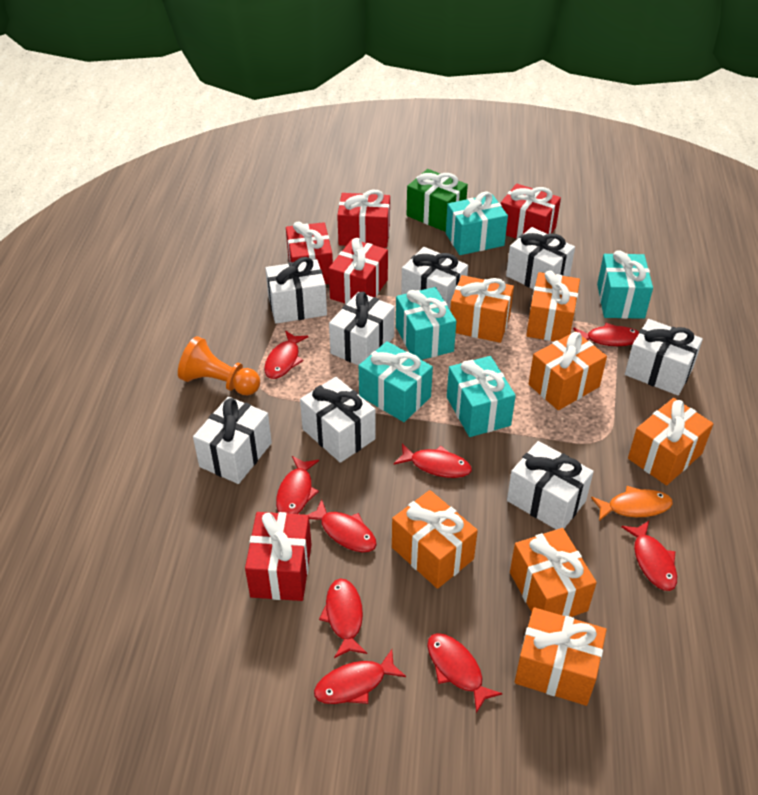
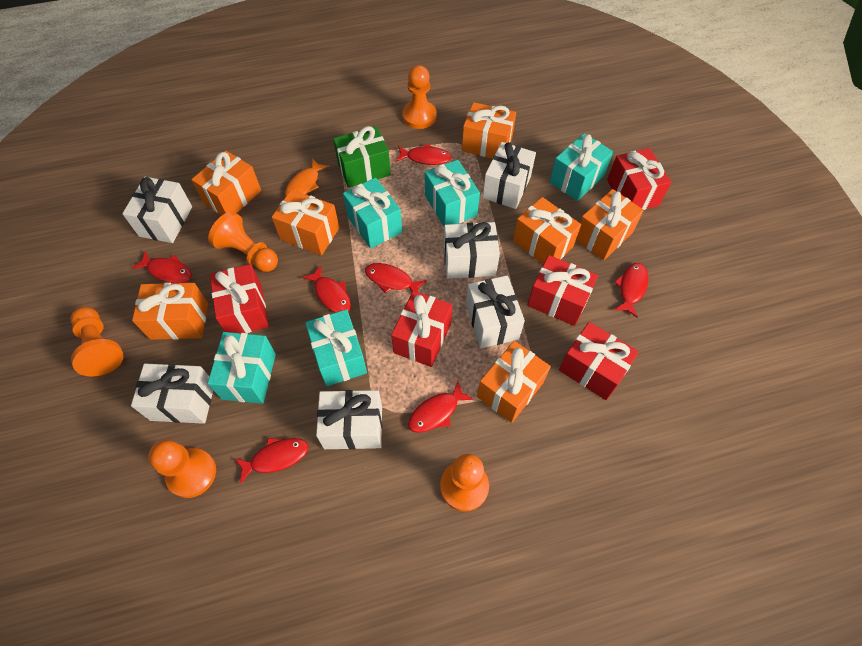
orange pawn: 1 -> 5
red fish: 9 -> 7
white gift: 8 -> 6

